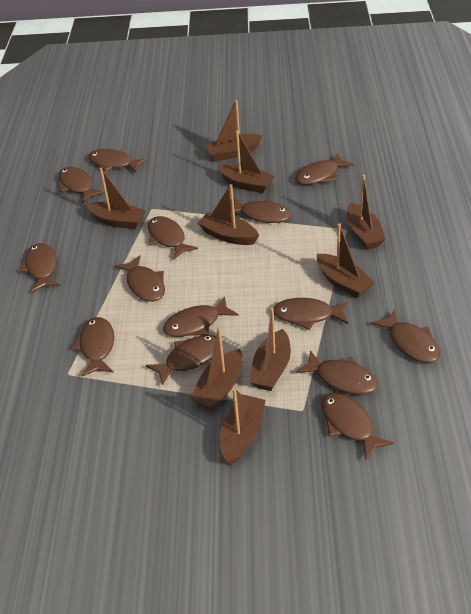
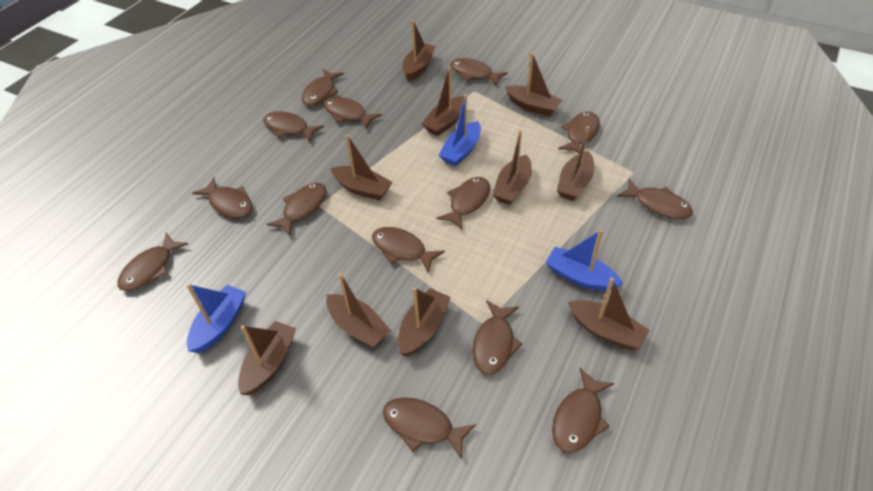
blue boat: 0 -> 3
brown boat: 9 -> 10

